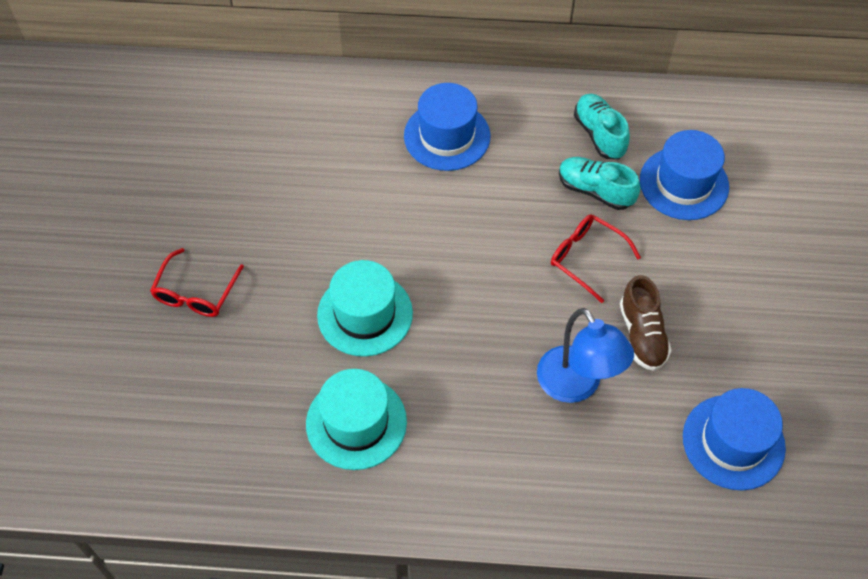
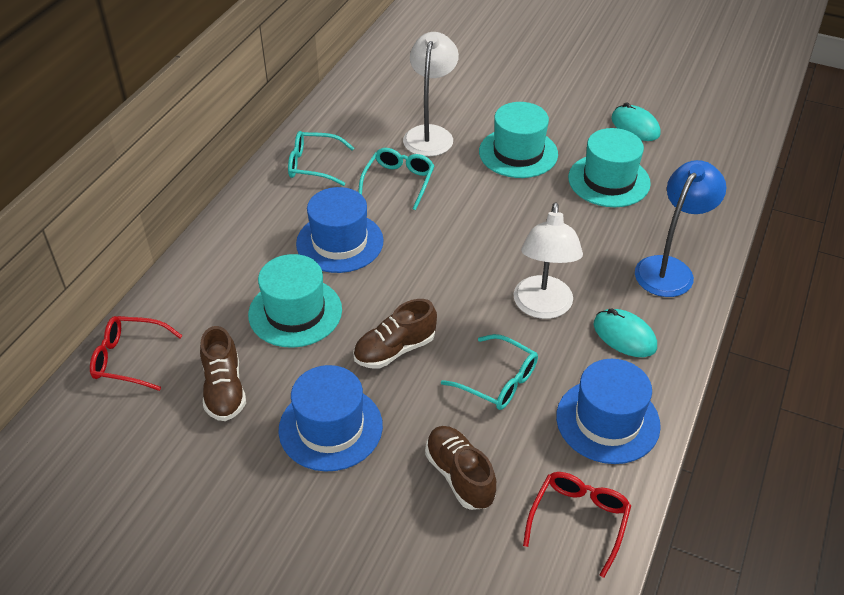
brown shoe: 1 -> 3
turquoise glasses: 0 -> 3
turquoise hat: 2 -> 3
turquoise mouse: 0 -> 2
turquoise shoe: 2 -> 0
white lamp: 0 -> 2

